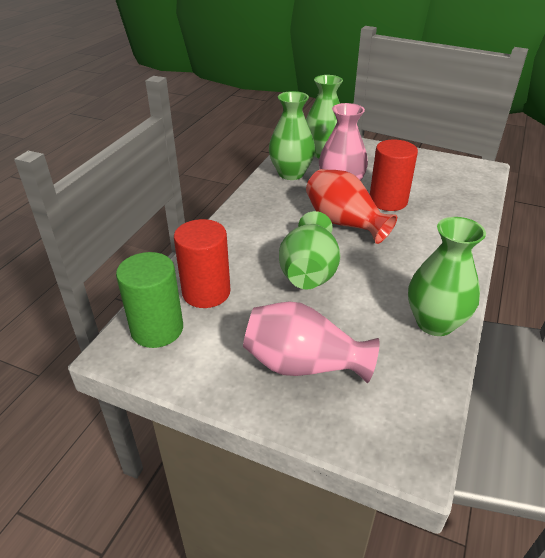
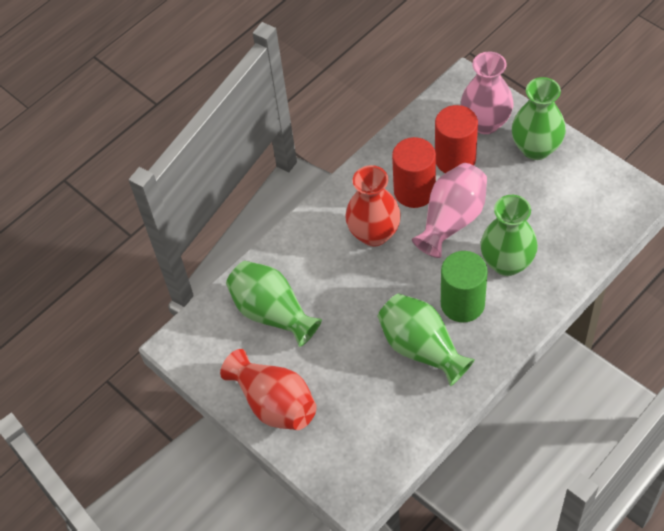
red vase: 1 -> 2

